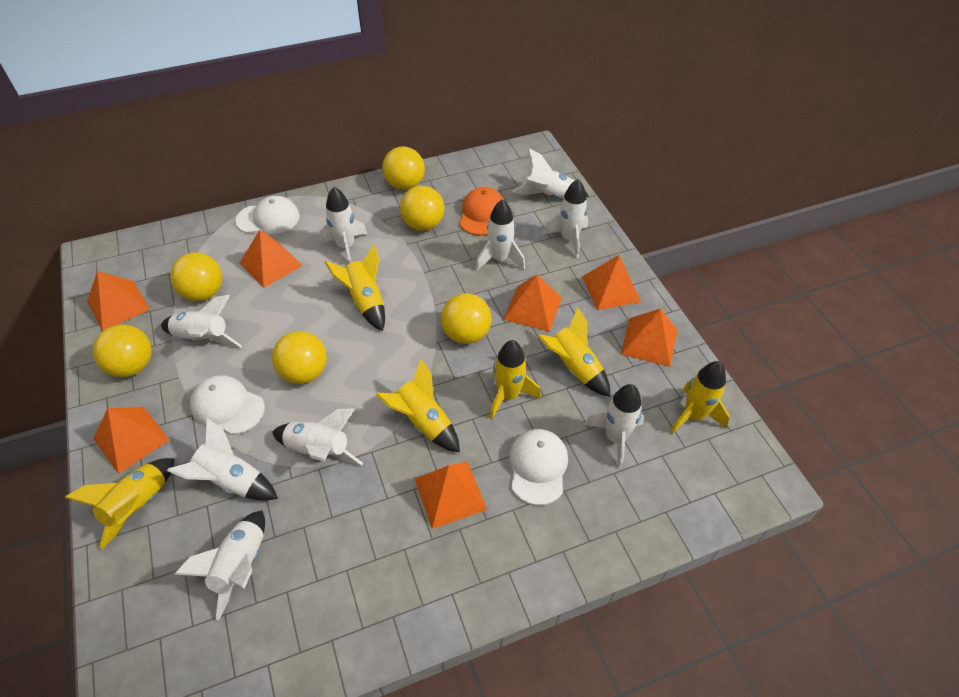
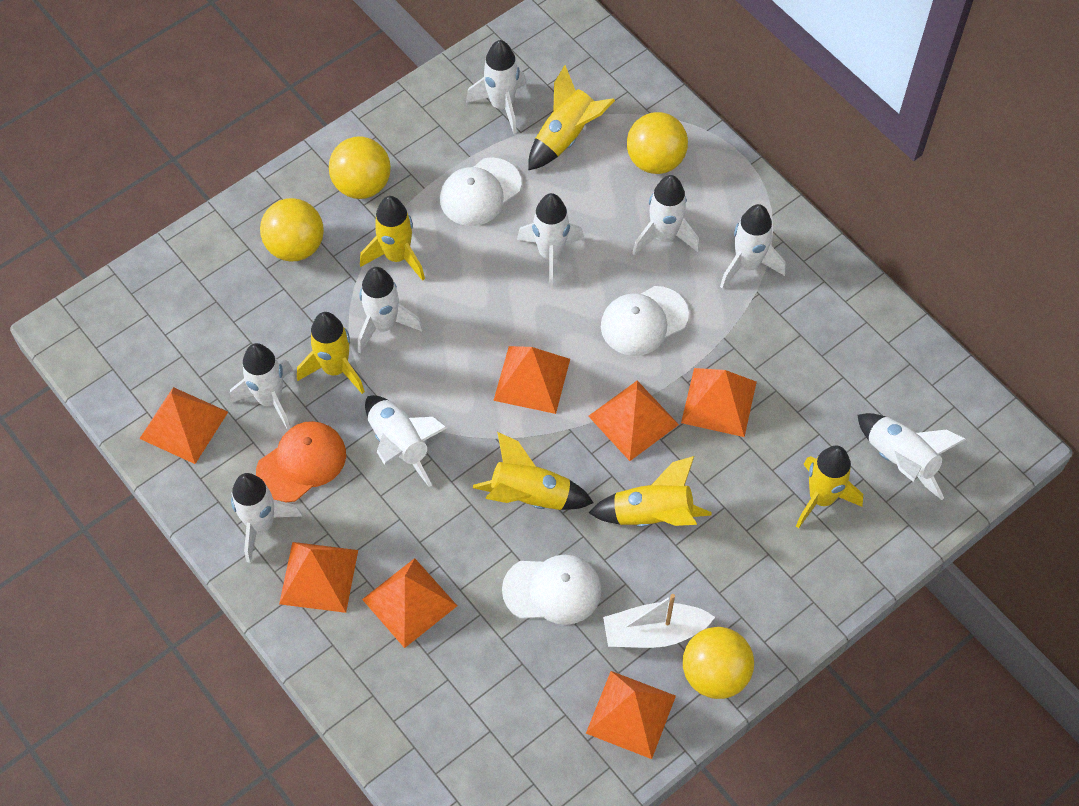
white boat: 0 -> 1
yellow ball: 6 -> 4

